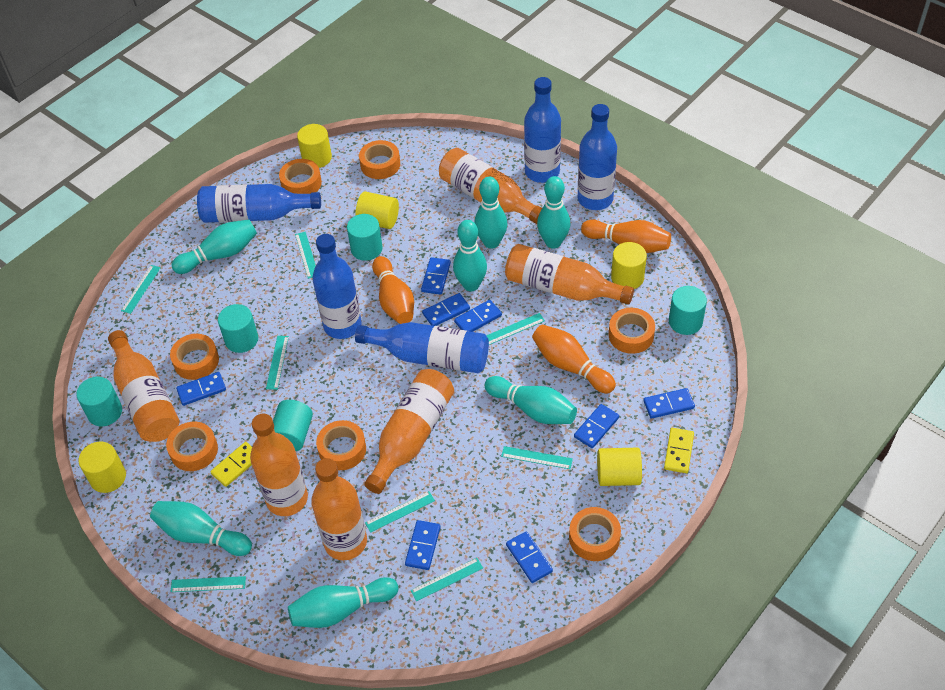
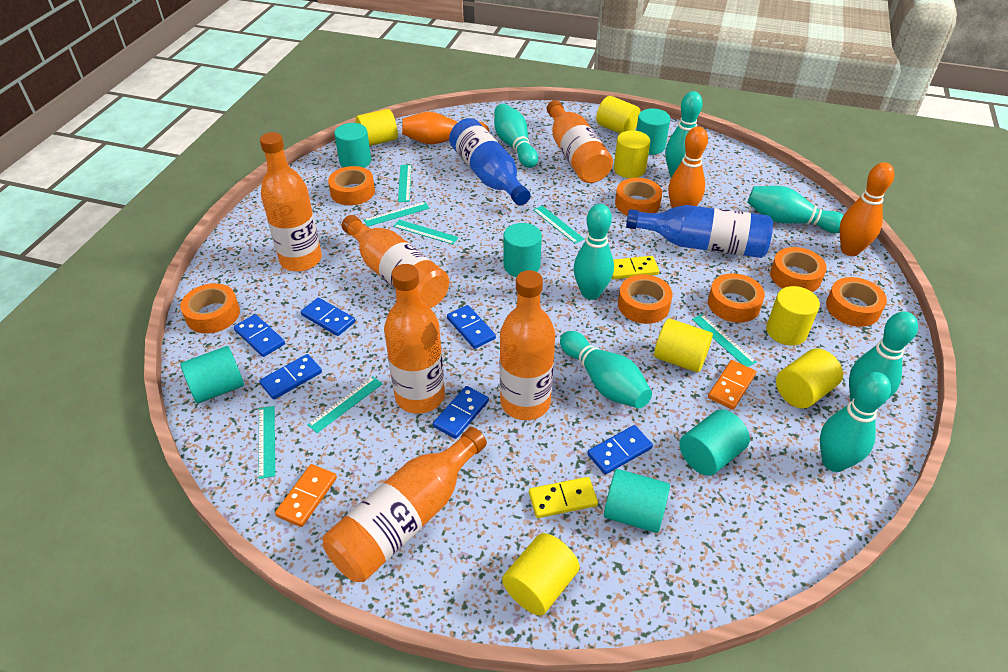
blue bottle: 5 -> 2
blue domino: 8 -> 6
orange domino: 0 -> 2
turquoise cylinder: 5 -> 6
turquoise ruler: 8 -> 7
yellow cylinder: 5 -> 7

